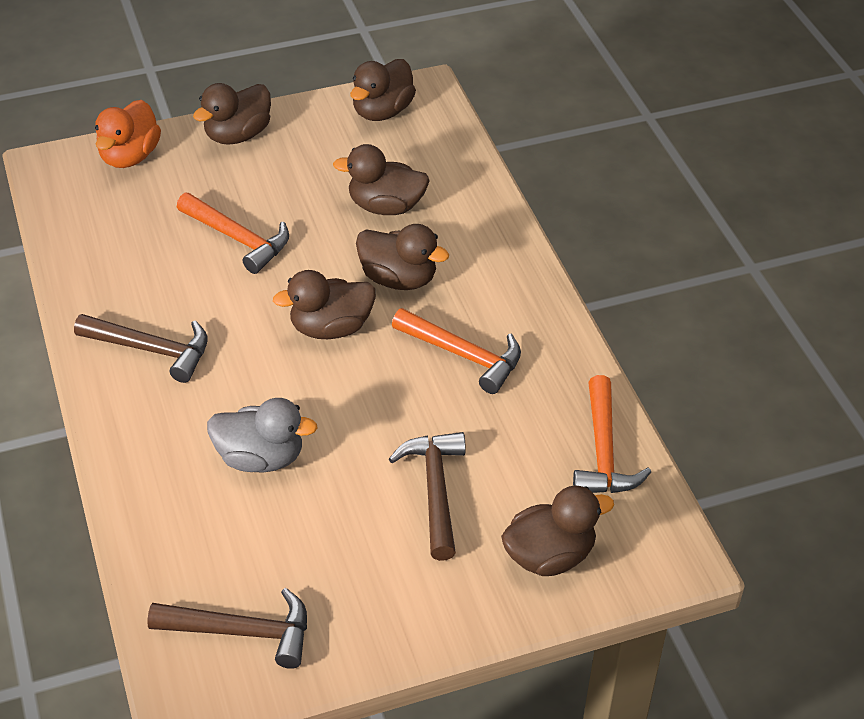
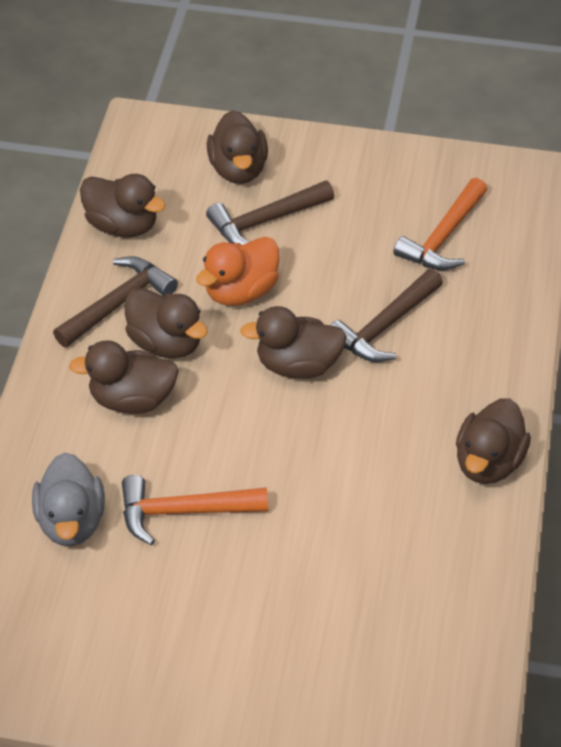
orange hammer: 3 -> 2

